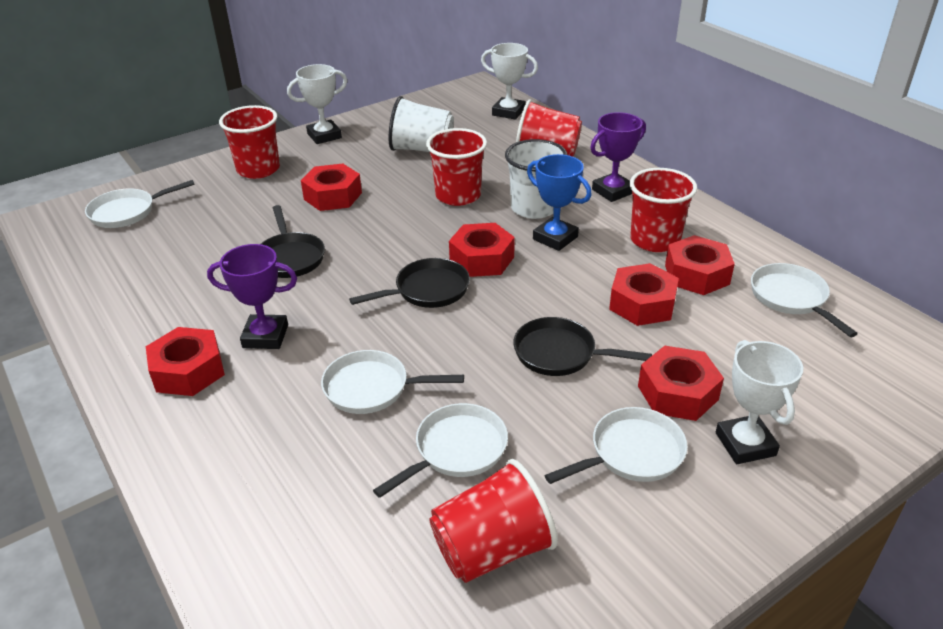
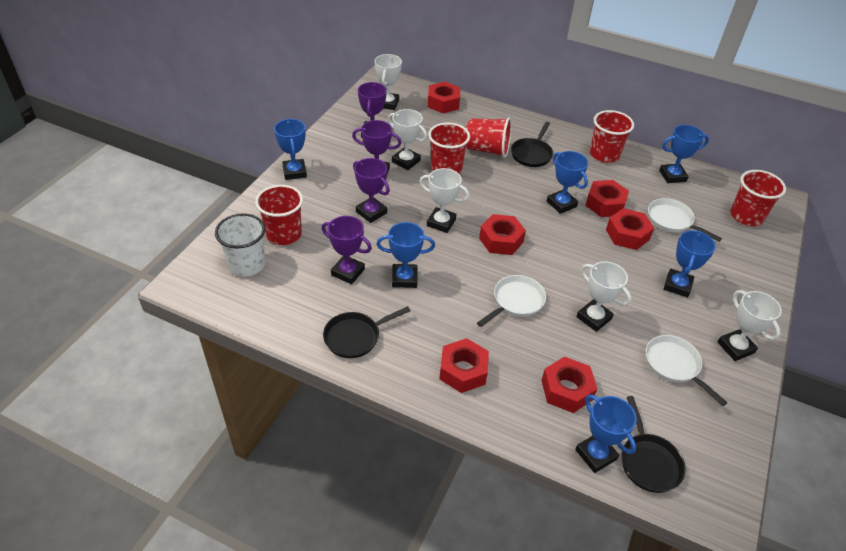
blue trophy: 1 -> 6
purple trophy: 2 -> 4
white cup: 2 -> 1
white pan: 5 -> 3
white trophy: 3 -> 5

